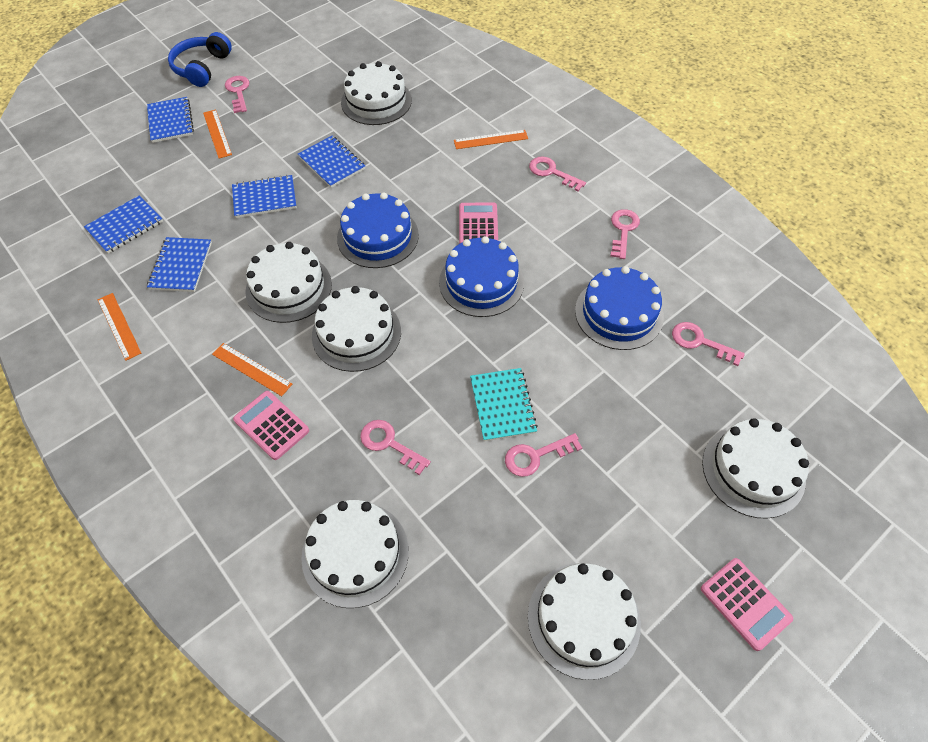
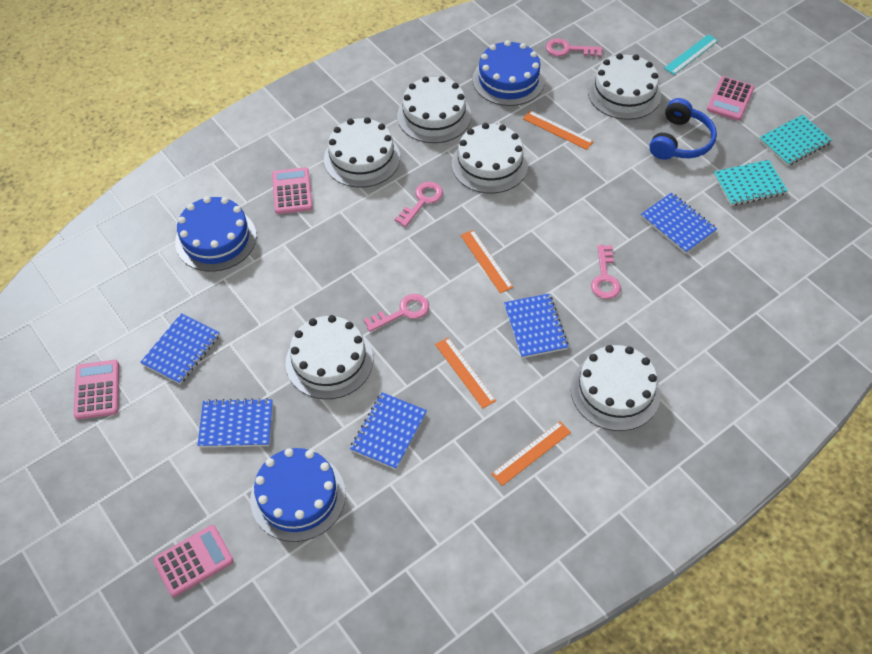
pink calculator: 3 -> 4
pink key: 6 -> 4
turquoise notebook: 1 -> 2
turquoise ruler: 0 -> 1

